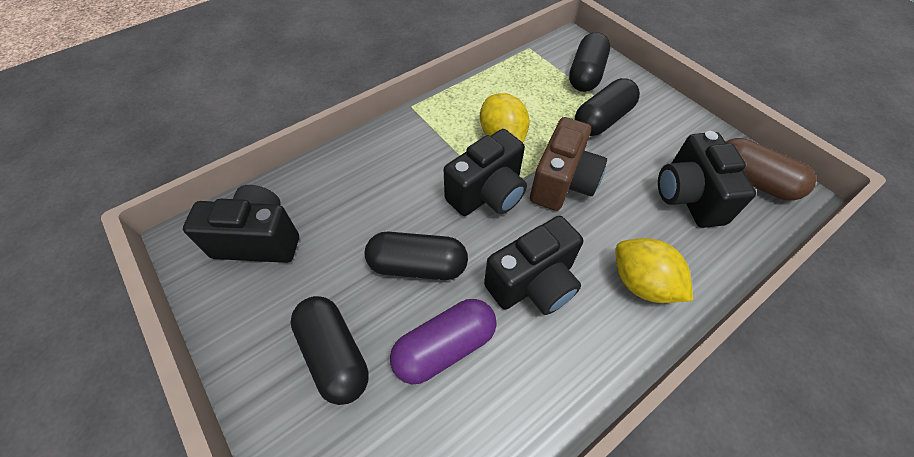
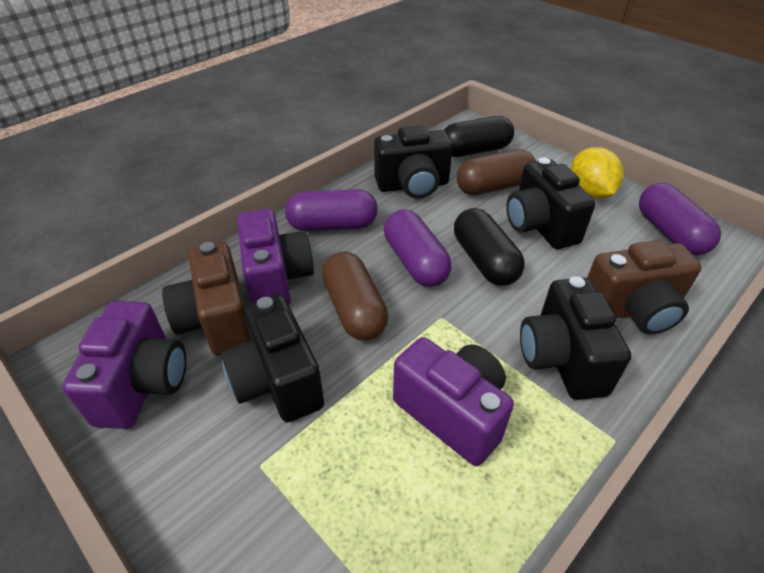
black capsule: 4 -> 2
brown camera: 1 -> 2
brown capsule: 1 -> 2
purple camera: 0 -> 3
purple capsule: 1 -> 3
yellow lemon: 2 -> 1

